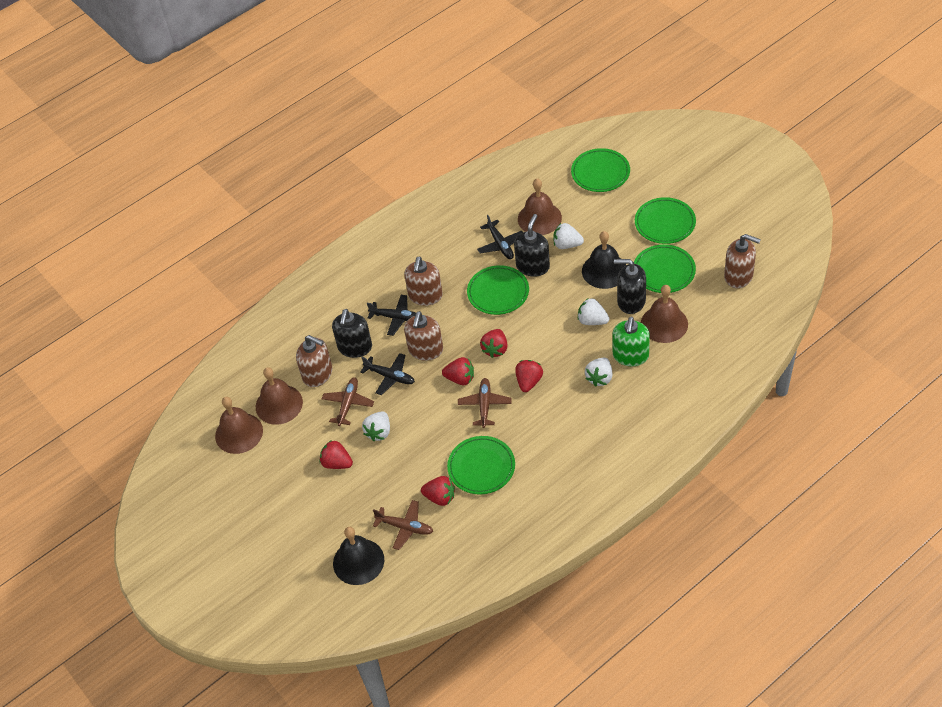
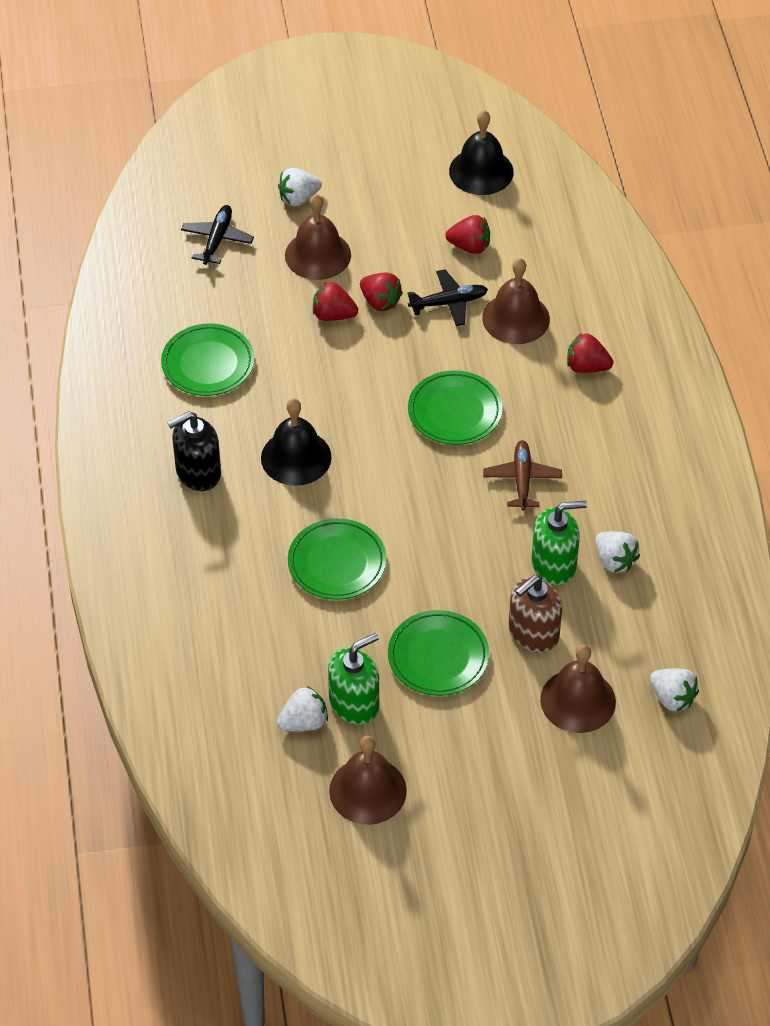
black plane: 3 -> 2
black soap dispenser: 3 -> 1
brown plane: 3 -> 1
brown soap dispenser: 4 -> 1
green plate: 5 -> 4
green soap dispenser: 1 -> 2
red strawberry: 5 -> 4

